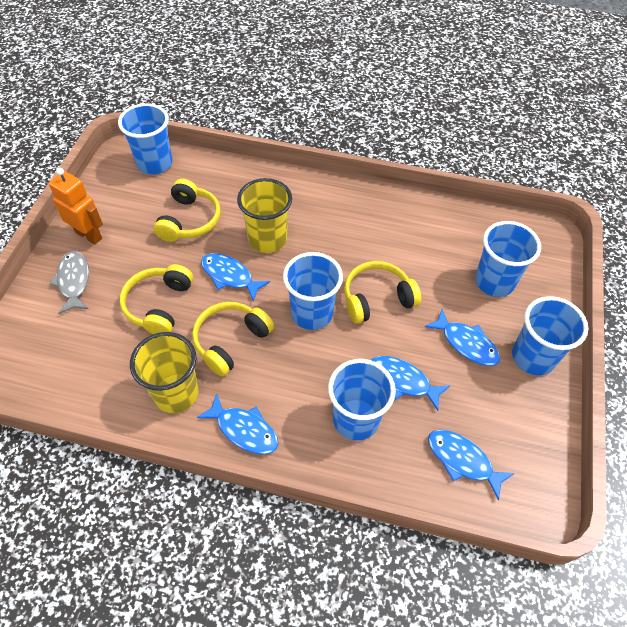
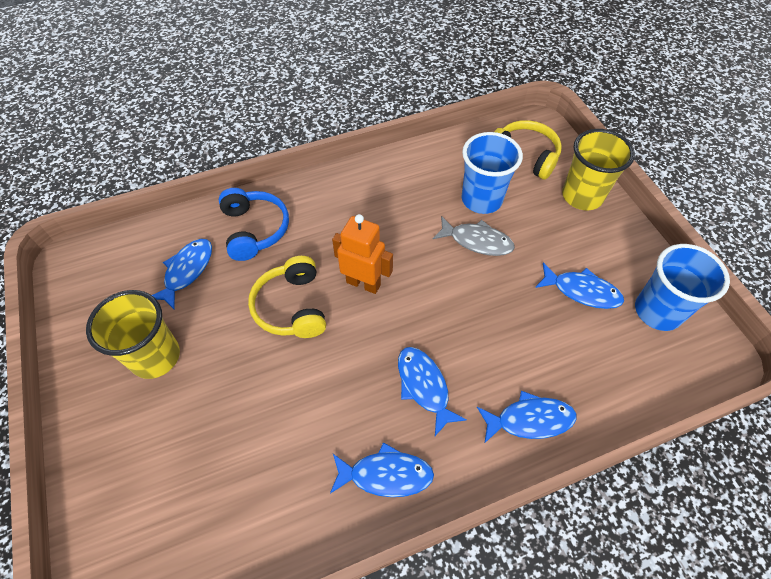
blue cup: 5 -> 2
blue headphones: 0 -> 1
yellow headphones: 4 -> 2

